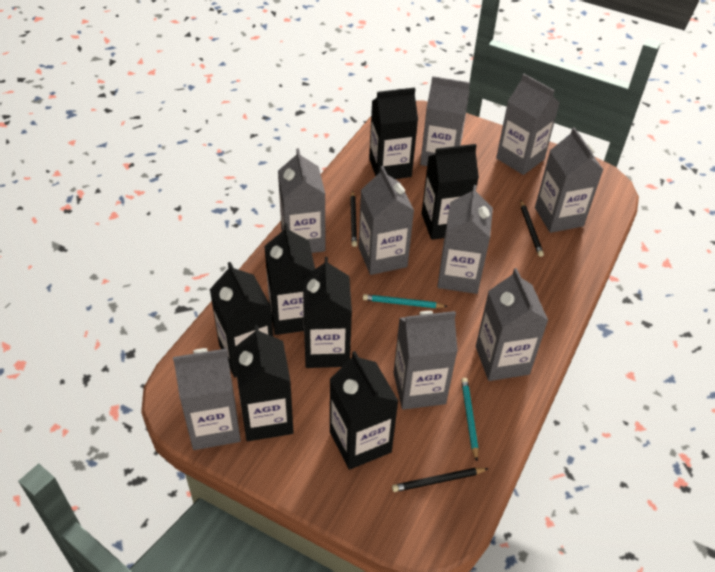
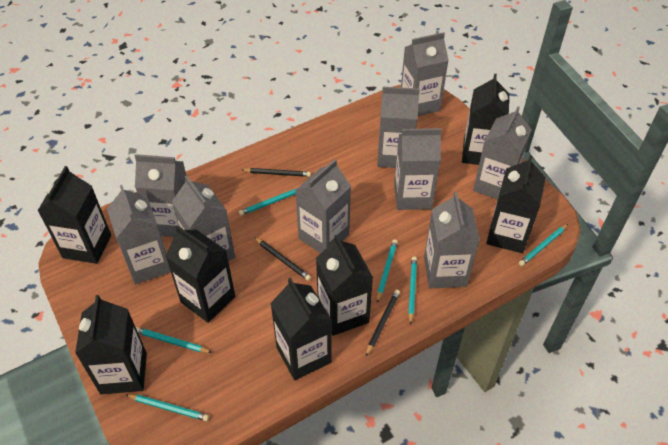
turquoise pencil: 2 -> 6

